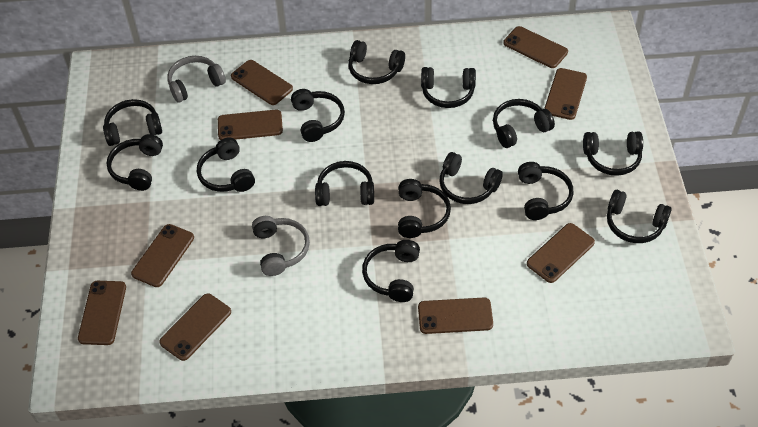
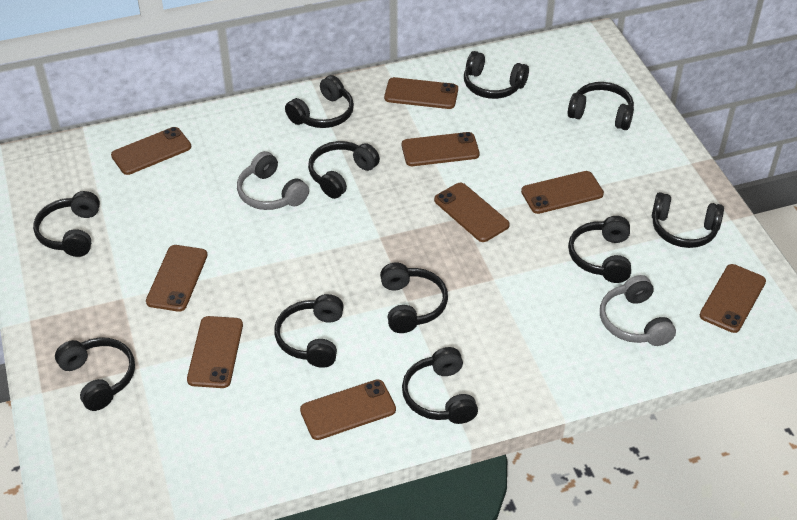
black headphones: 14 -> 11

